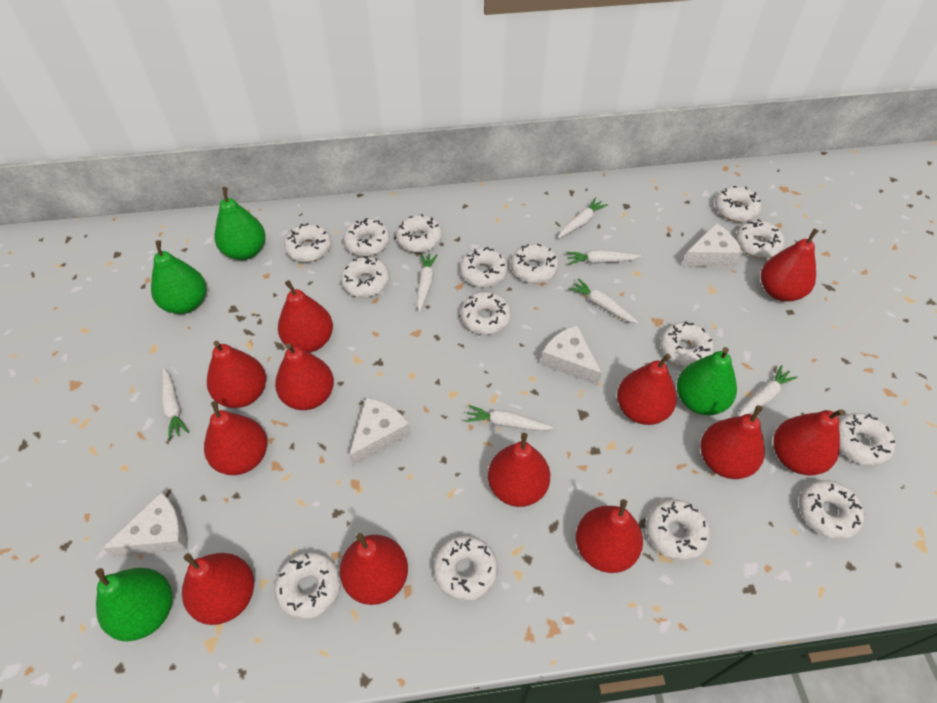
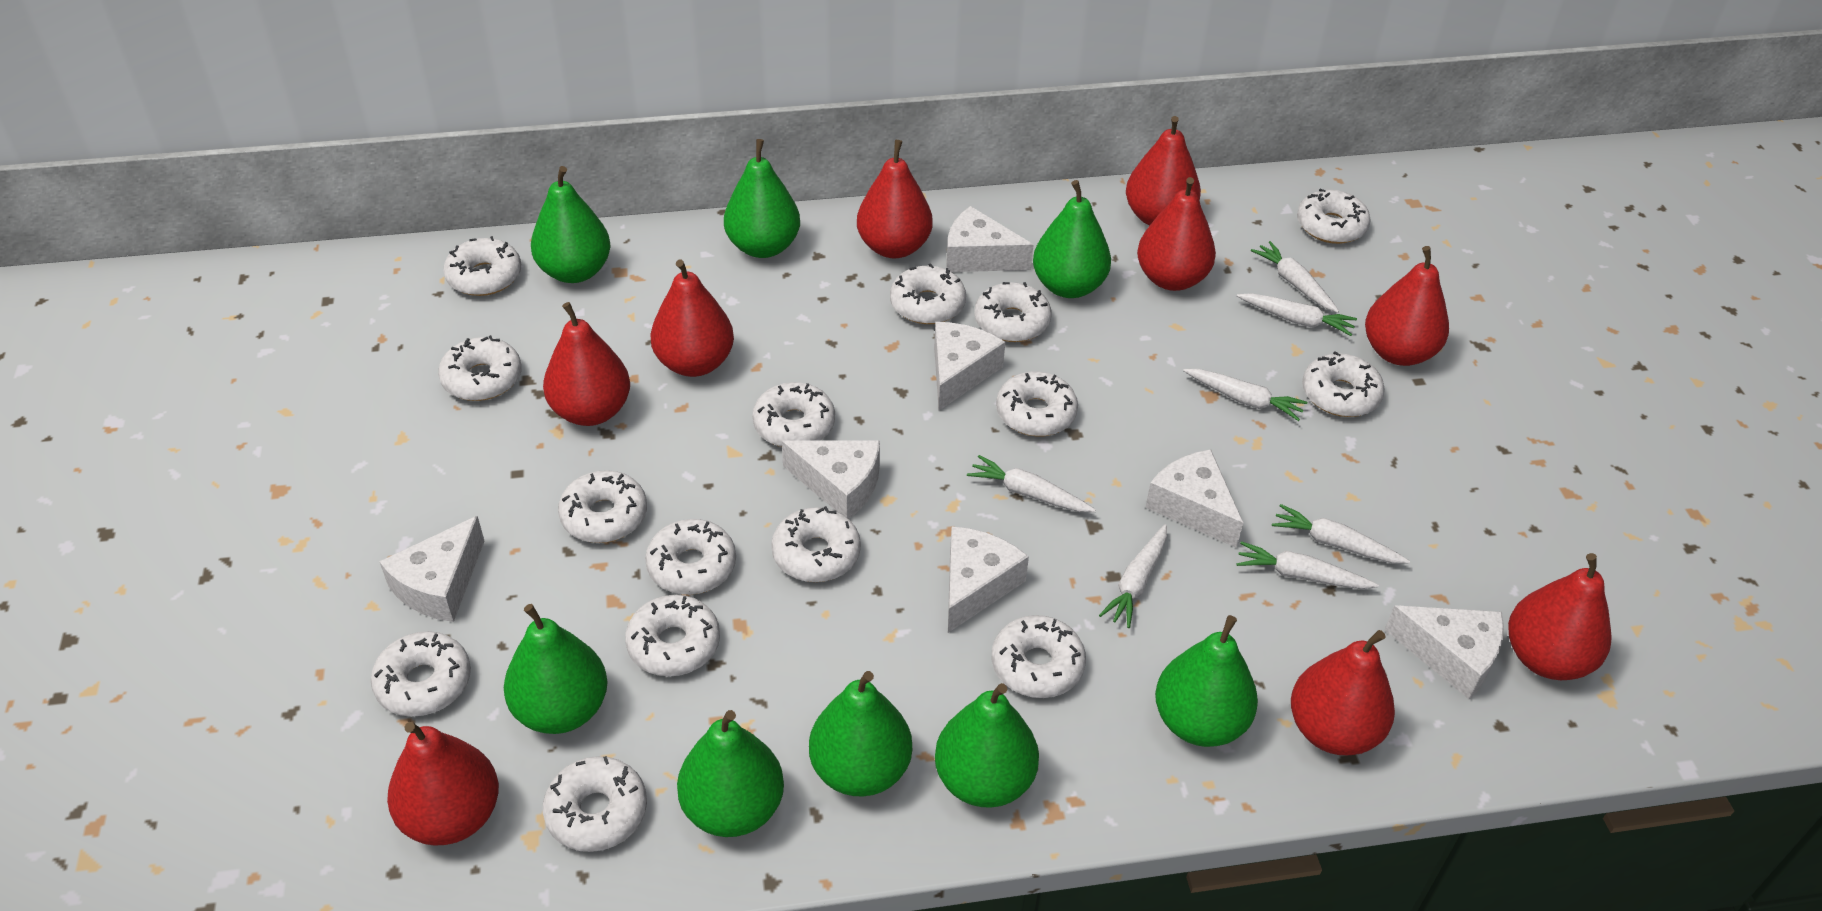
green pear: 4 -> 8
red pear: 12 -> 9
white cheese: 4 -> 7

